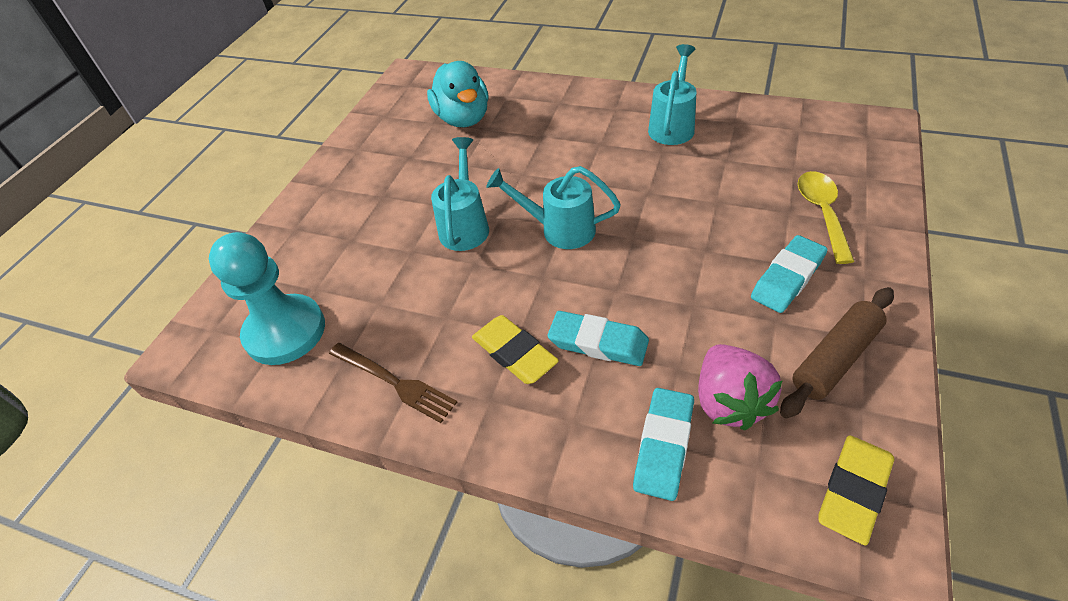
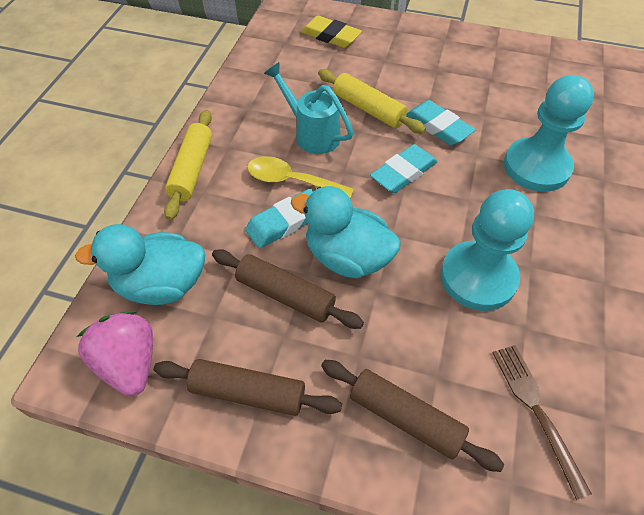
brown rolling pin: 1 -> 3
turquoise duck: 1 -> 2
turquoise pawn: 1 -> 2
turquoise watering can: 3 -> 1
yellow eraser: 2 -> 1
yellow rolling pin: 0 -> 2

